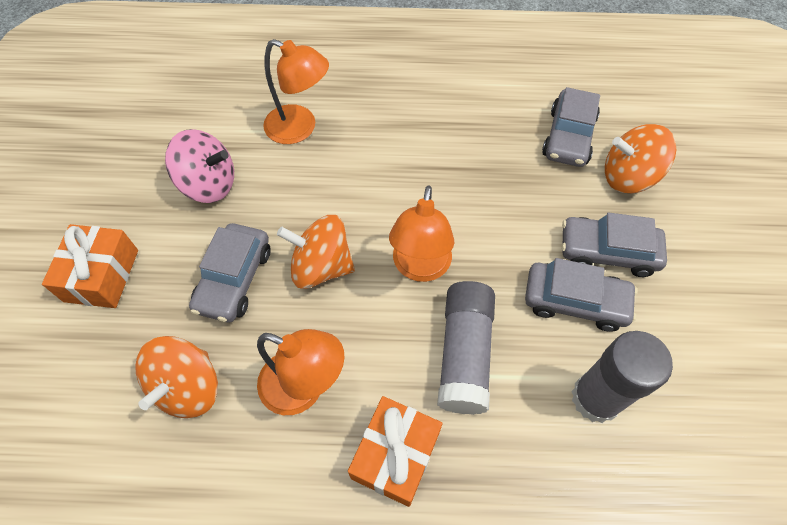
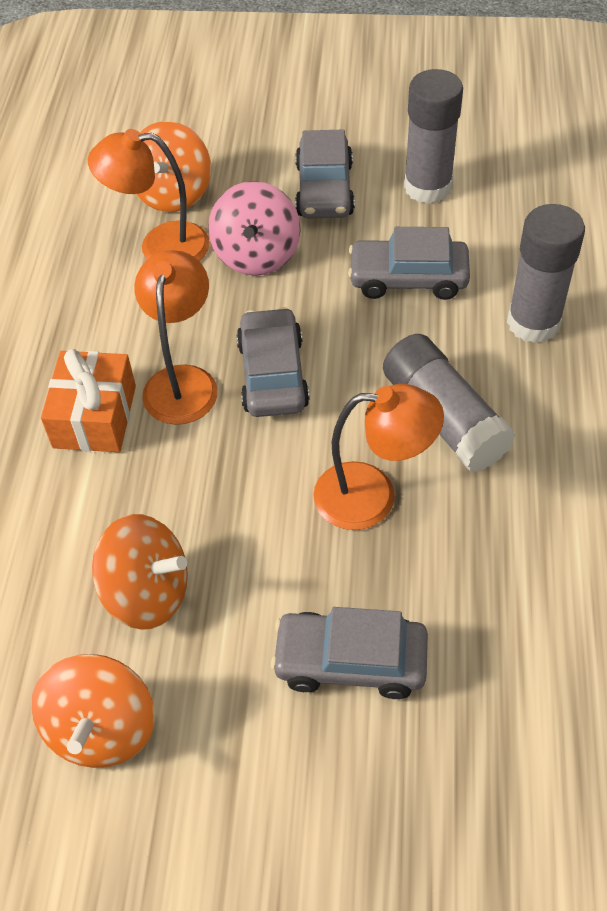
grey glue stick: 2 -> 3
orange gift: 2 -> 1

